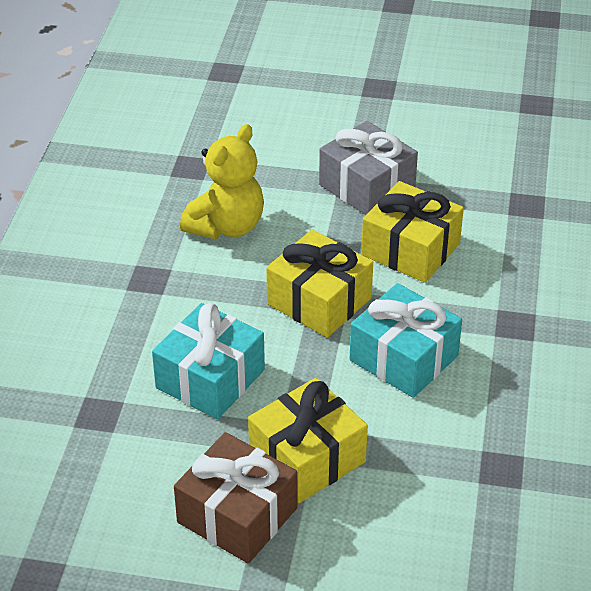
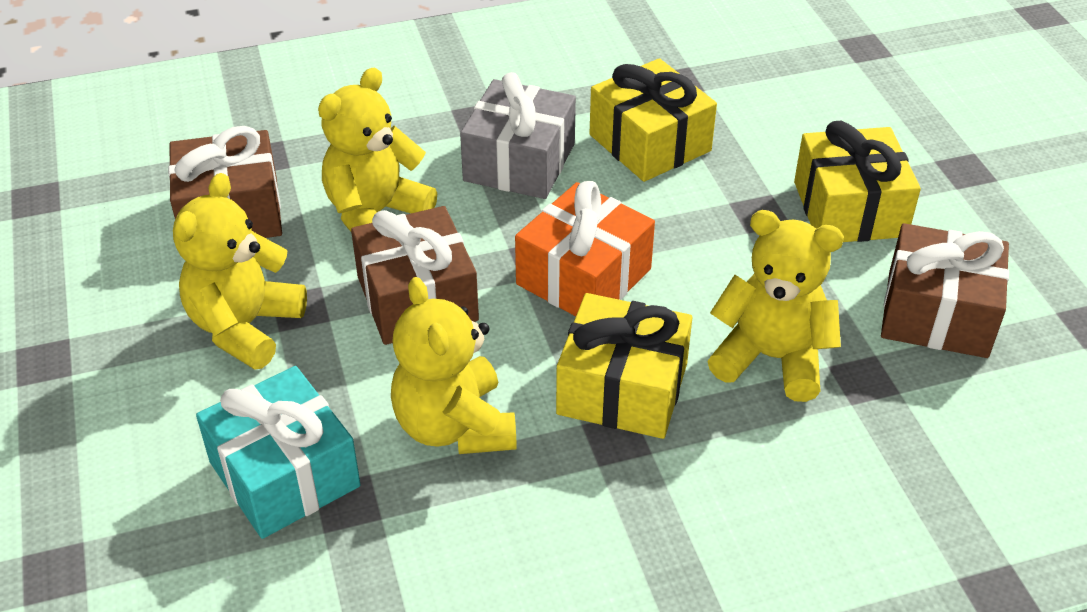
brown gift: 1 -> 3
orange gift: 0 -> 1
turquoise gift: 2 -> 1
yellow teddy bear: 1 -> 4

